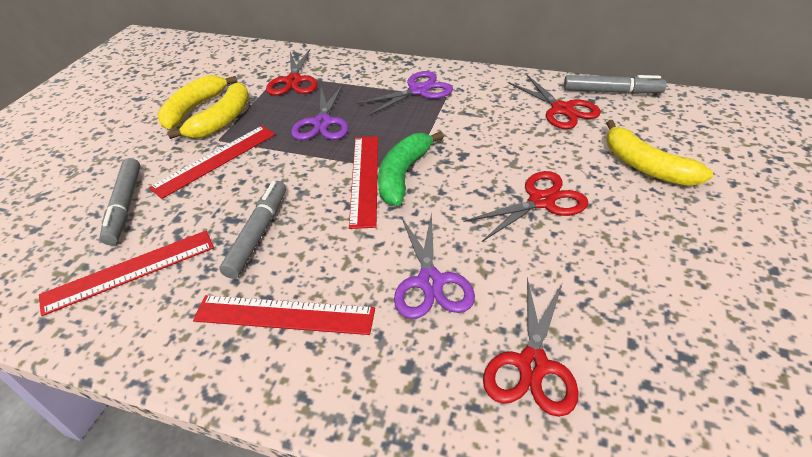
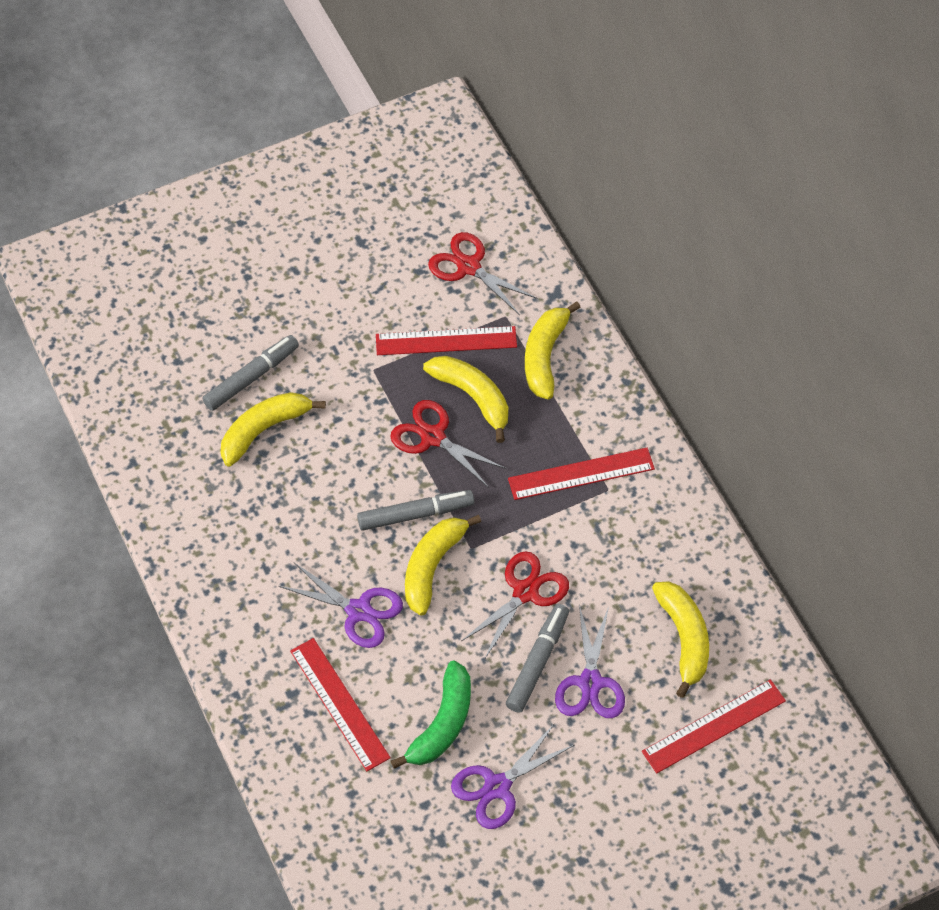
red scissors: 4 -> 3
yellow banana: 3 -> 5

